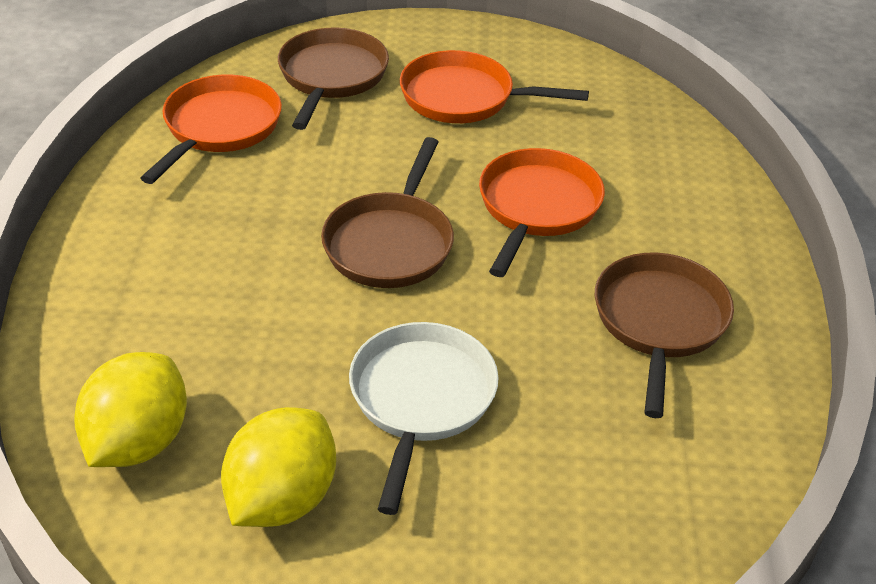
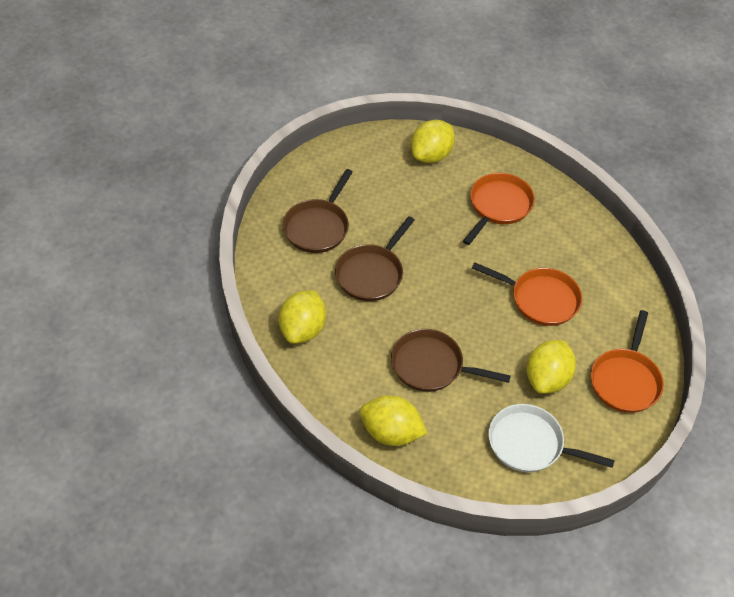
yellow lemon: 2 -> 4

